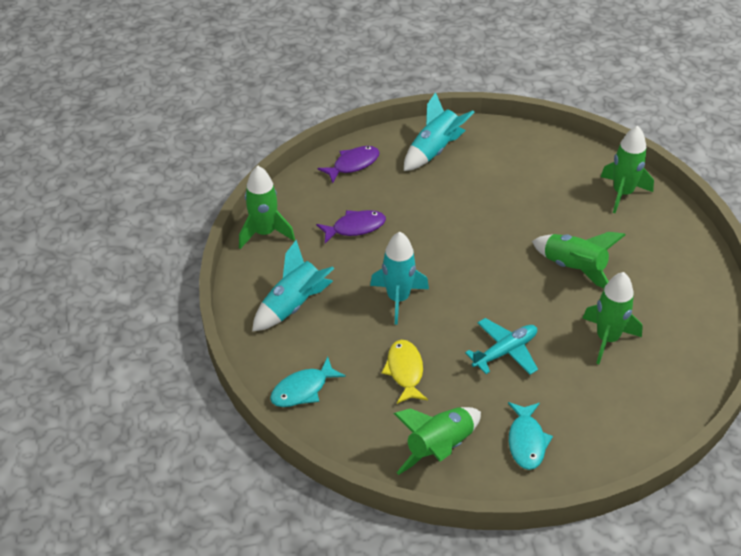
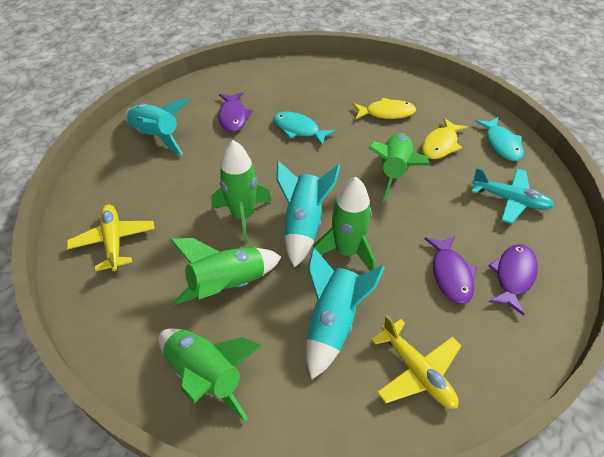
purple fish: 2 -> 3
yellow fish: 1 -> 2
yellow plane: 0 -> 2

